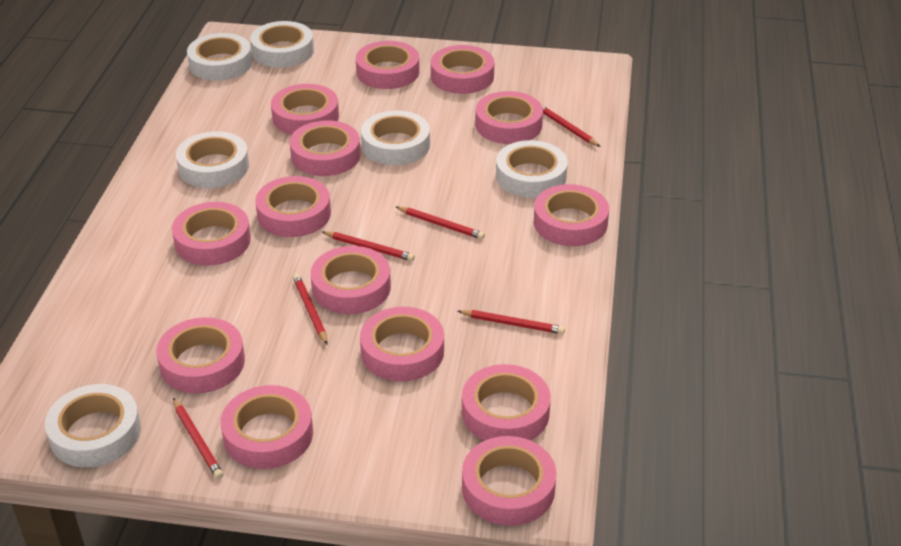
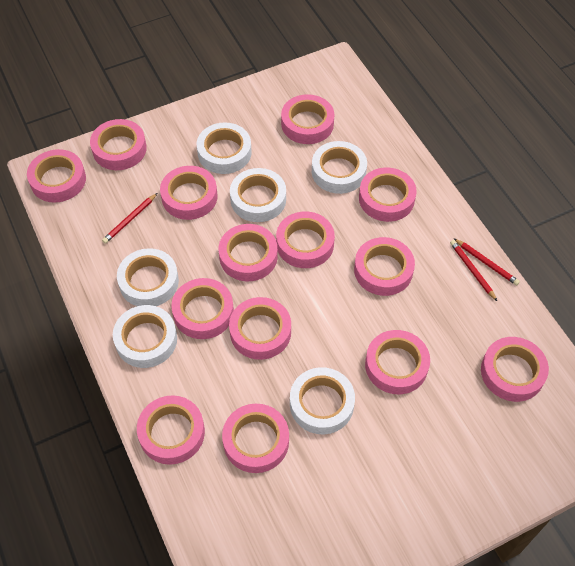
red pencil: 6 -> 3

